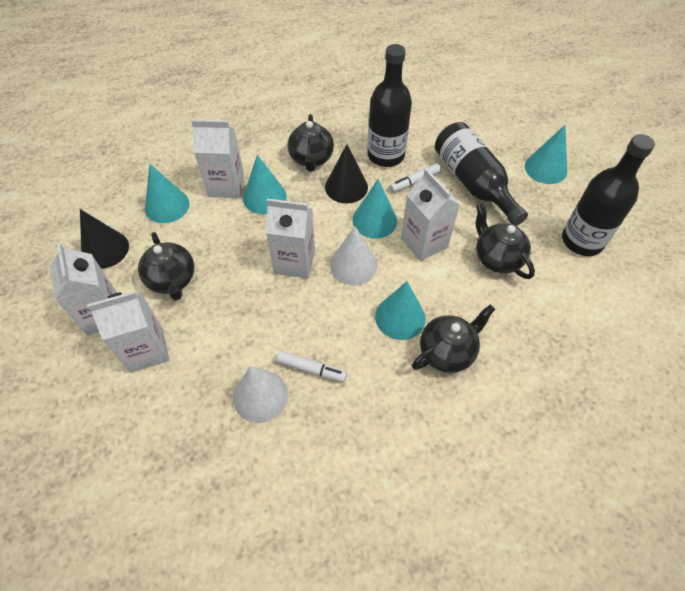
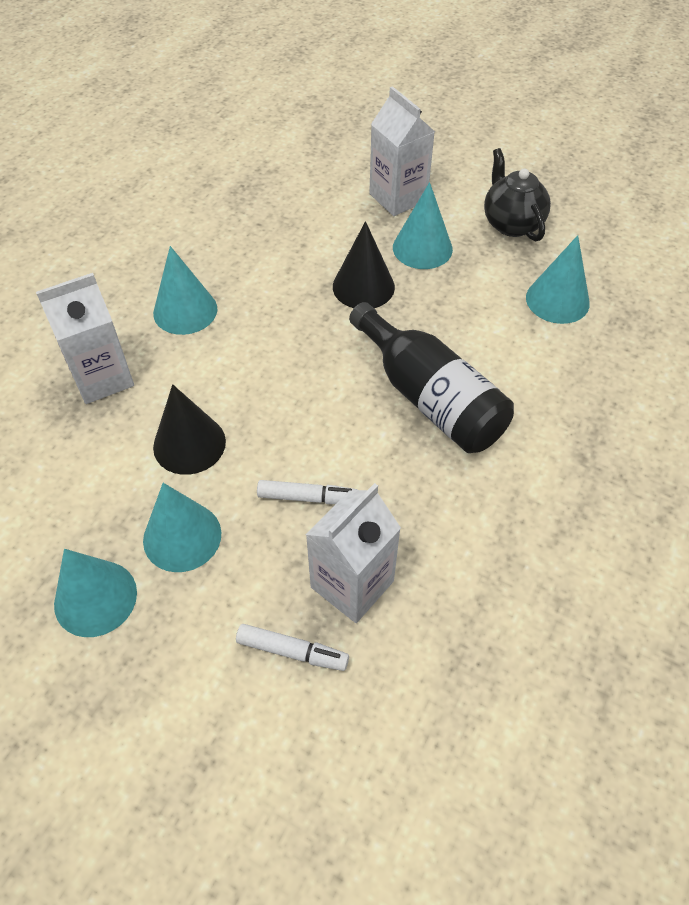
black bottle: 3 -> 1
black teapot: 4 -> 1
white carton: 5 -> 3
white cone: 2 -> 0

